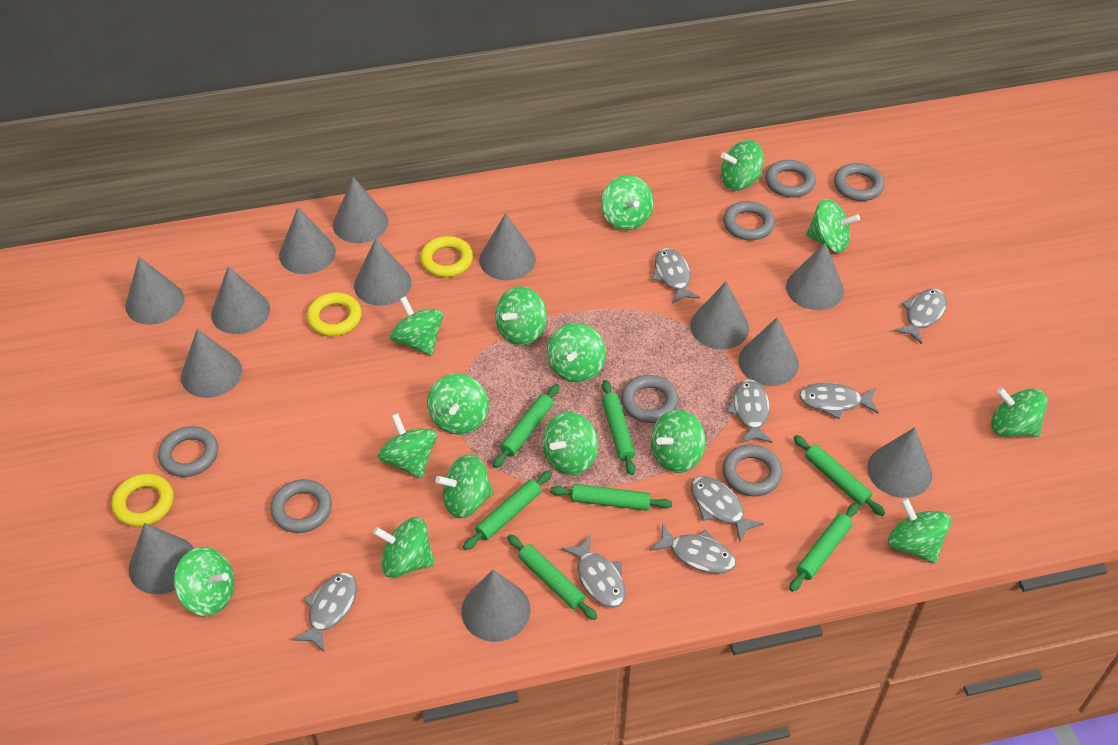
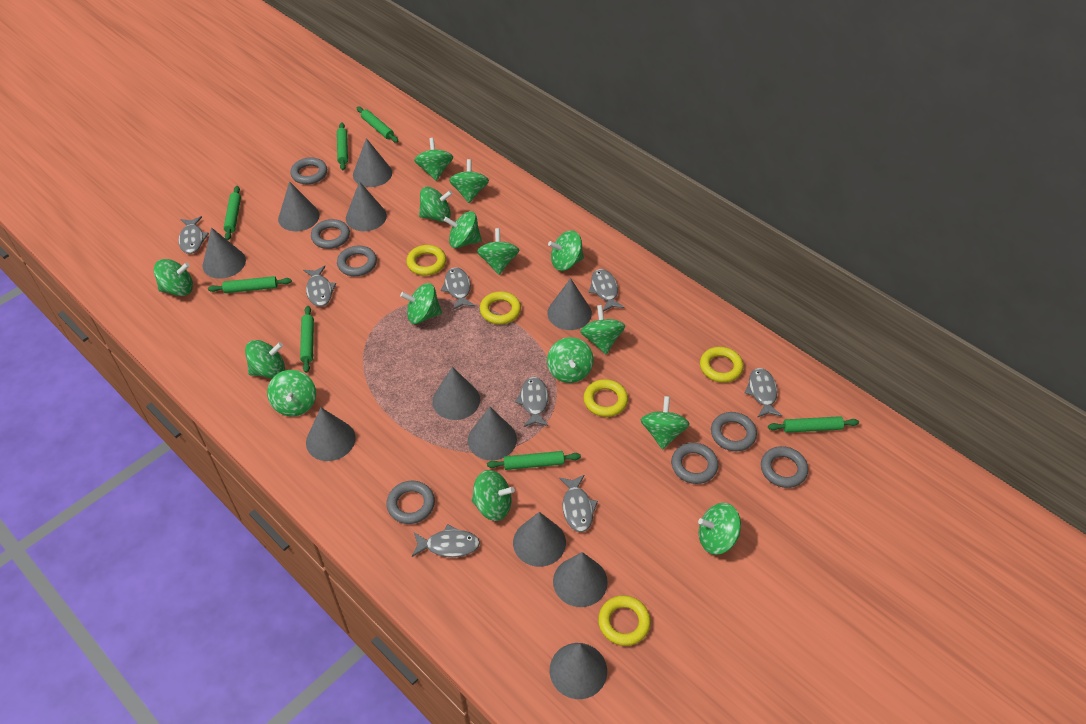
grey cone: 13 -> 11
yellow ring: 3 -> 5

